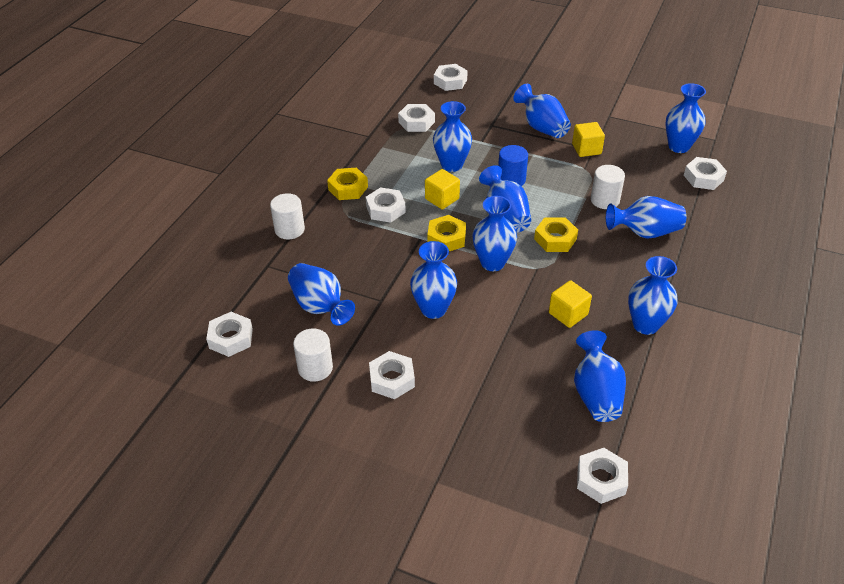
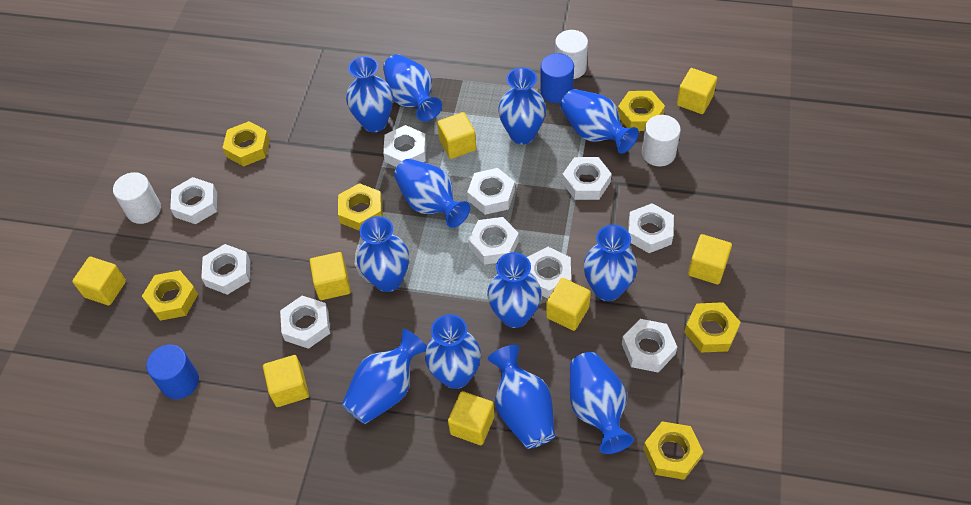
blue cylinder: 1 -> 2
blue vase: 10 -> 12
white nut: 7 -> 10
yellow cube: 3 -> 8
yellow nut: 3 -> 6

